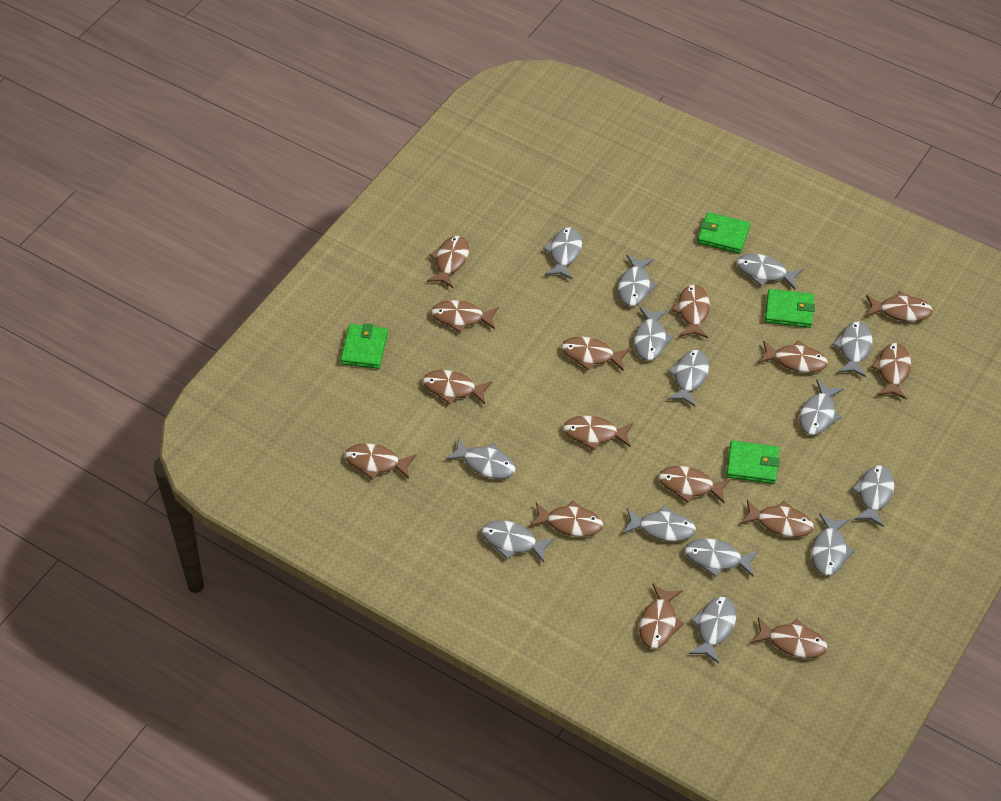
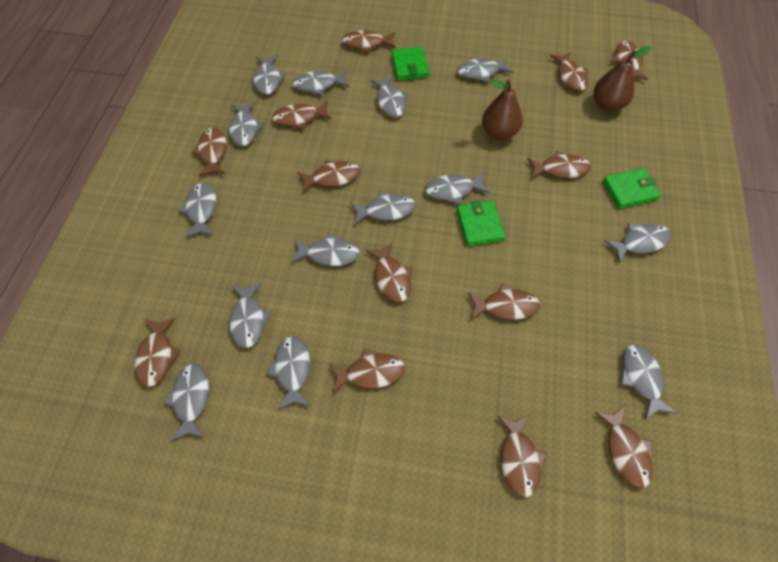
brown fish: 15 -> 13
brown pear: 0 -> 2
green wallet: 4 -> 3

